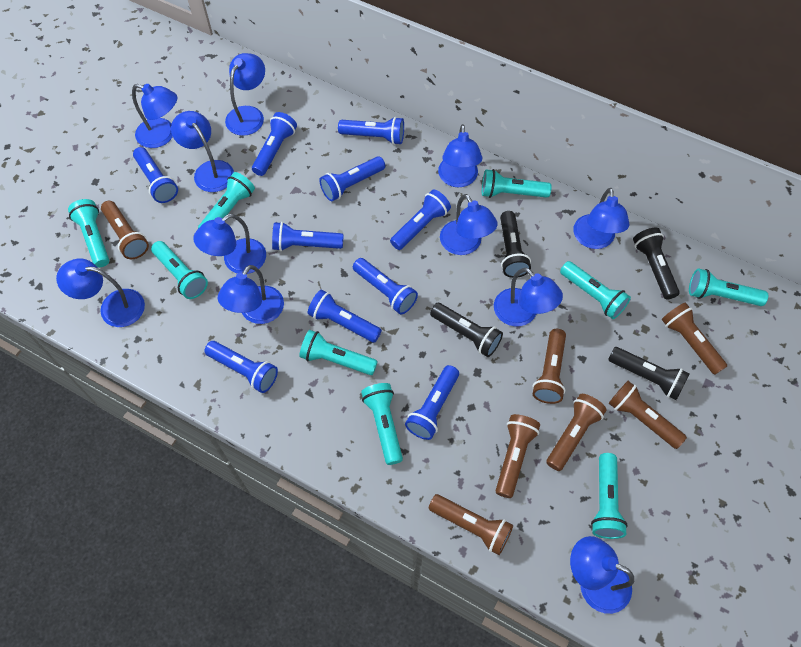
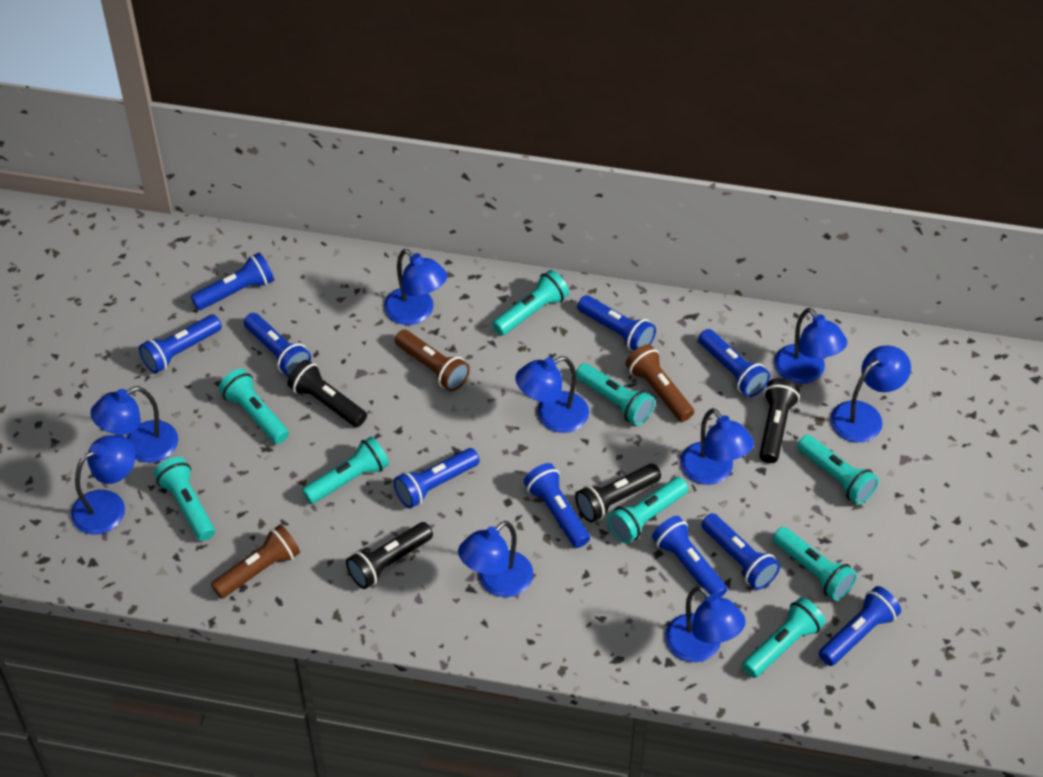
blue lamp: 11 -> 9
brown flashlight: 7 -> 3

